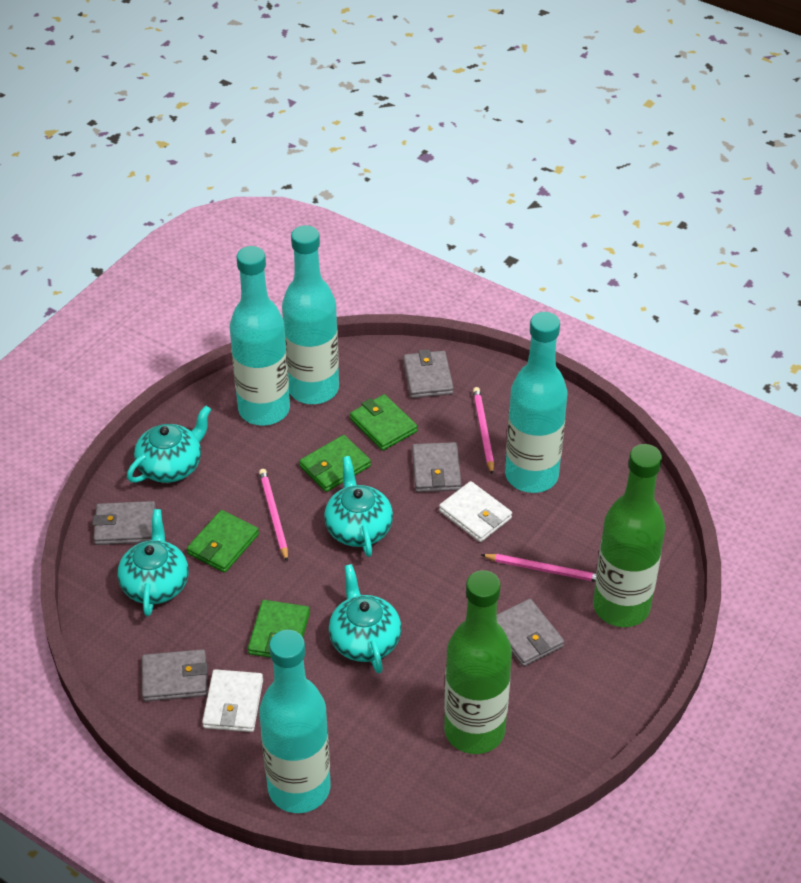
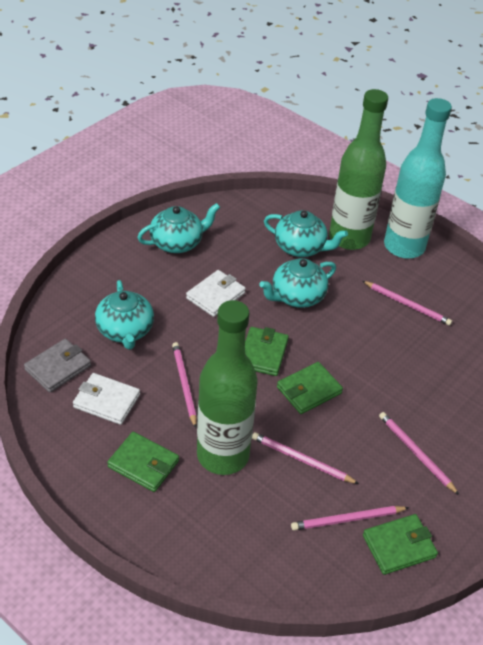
grey wallet: 5 -> 1
pink pencil: 3 -> 5
turquoise bottle: 4 -> 1

